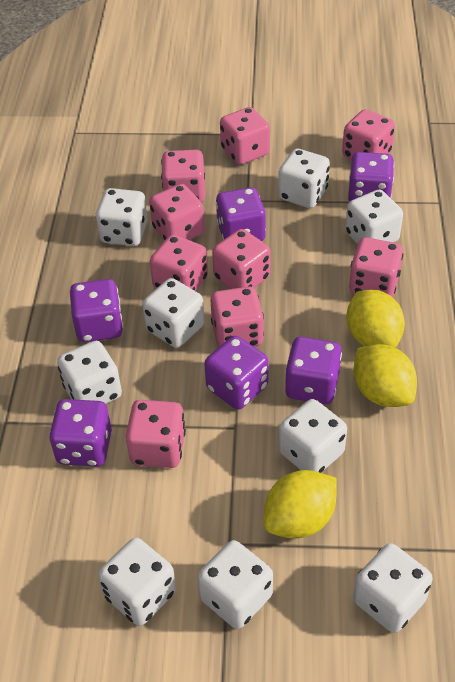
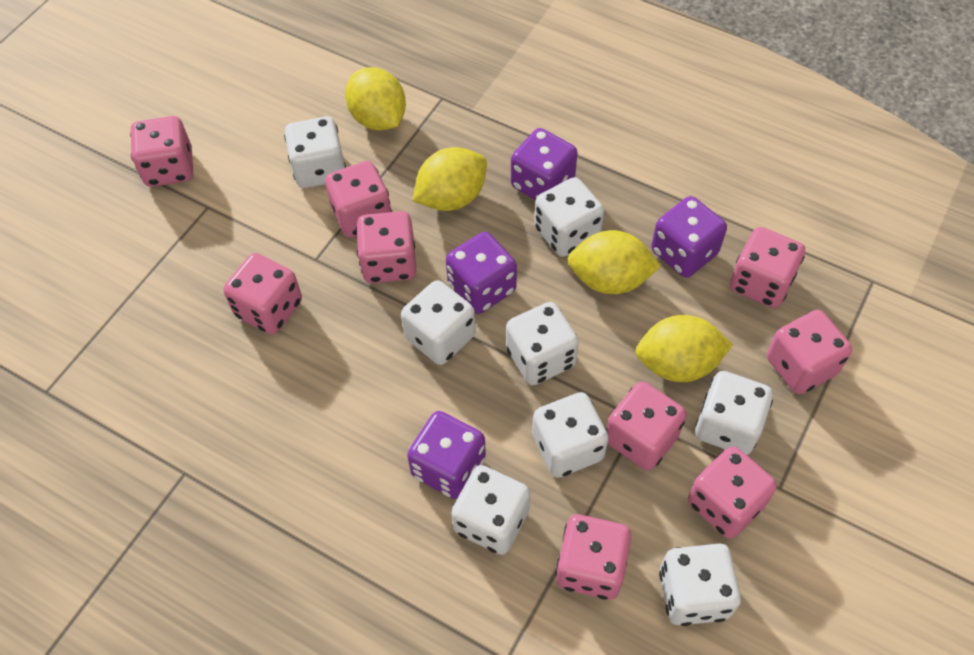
purple dice: 6 -> 4
white dice: 9 -> 8
yellow lemon: 3 -> 4

